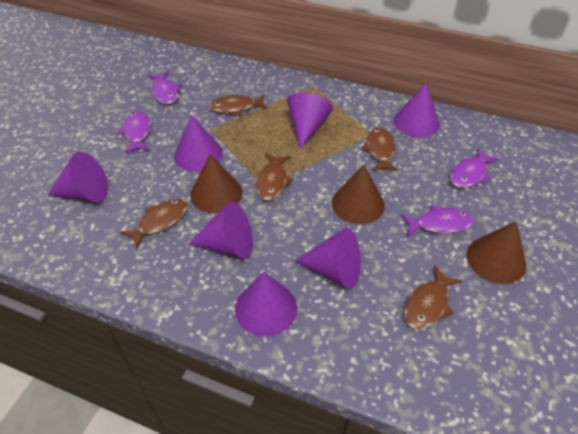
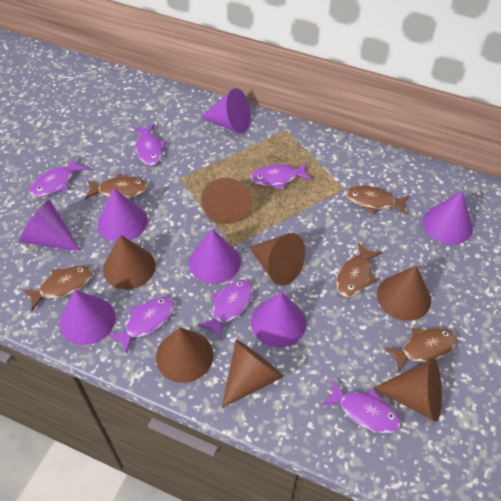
brown cone: 3 -> 7
purple fish: 4 -> 6

